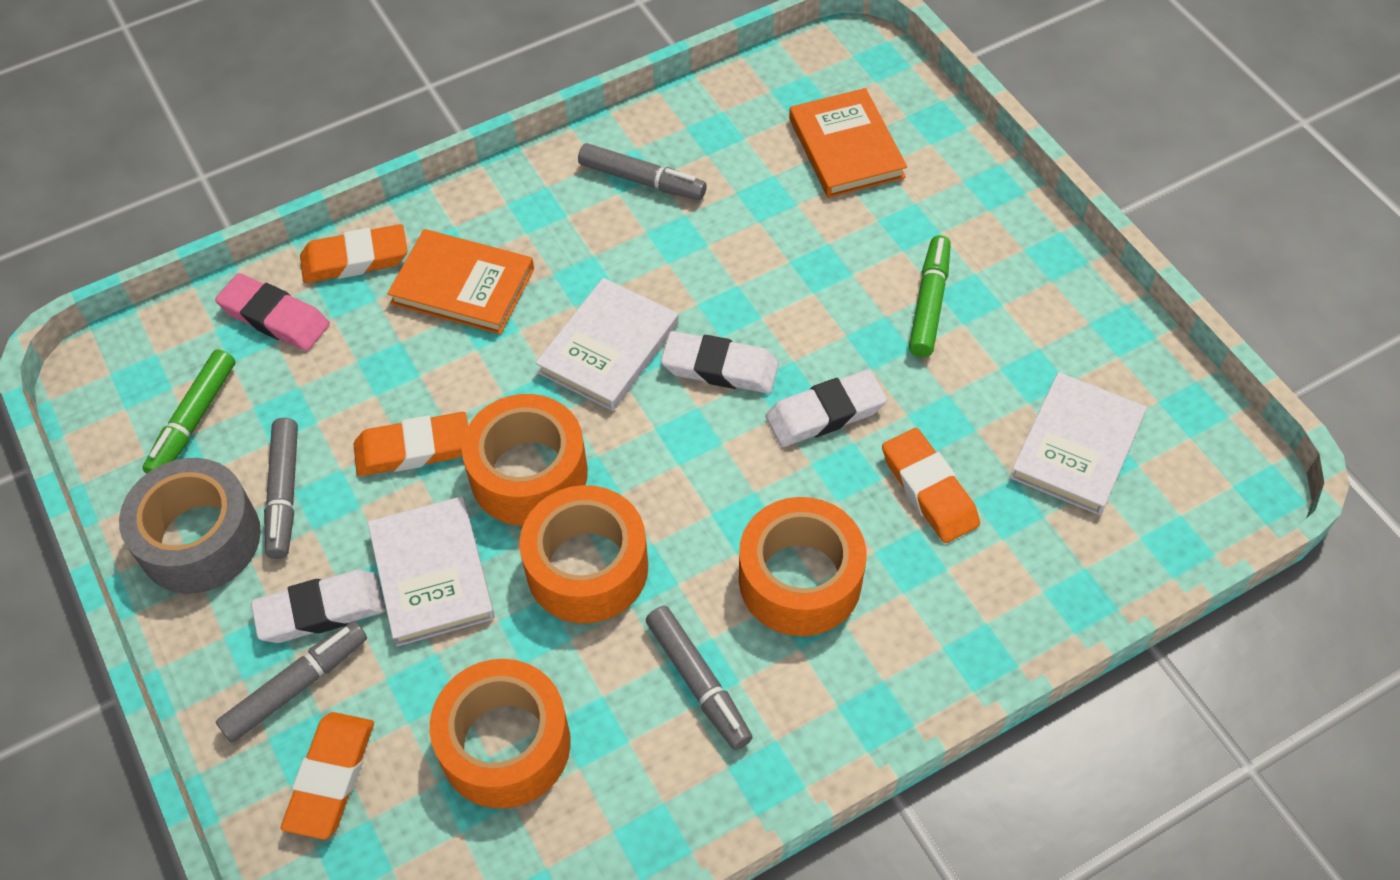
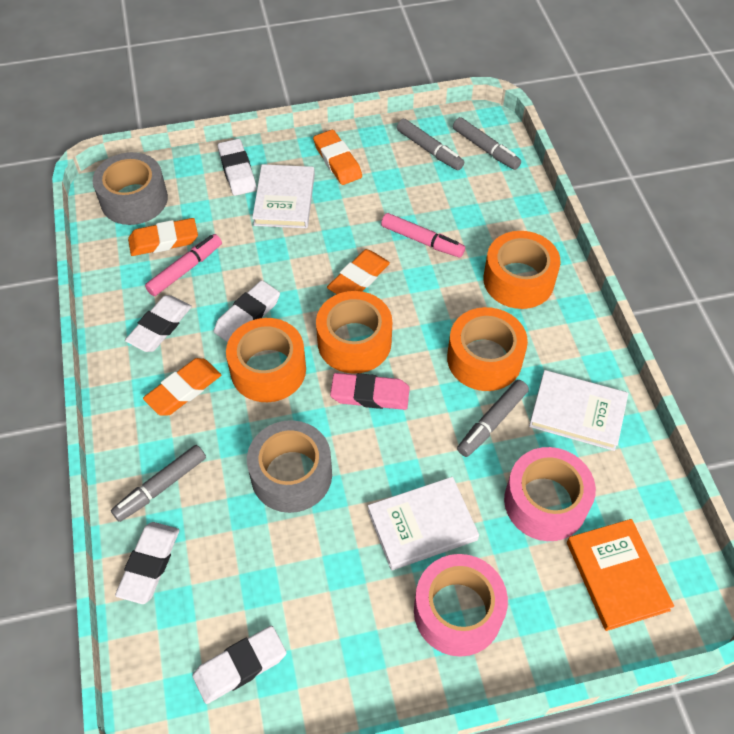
green marker: 2 -> 0
grey tape: 1 -> 2
orange book: 2 -> 1
pink marker: 0 -> 2
pink tape: 0 -> 2
white eraser: 3 -> 5

